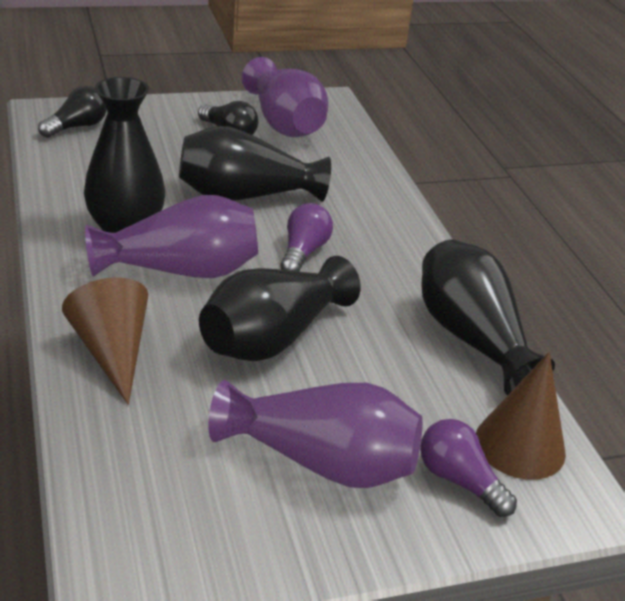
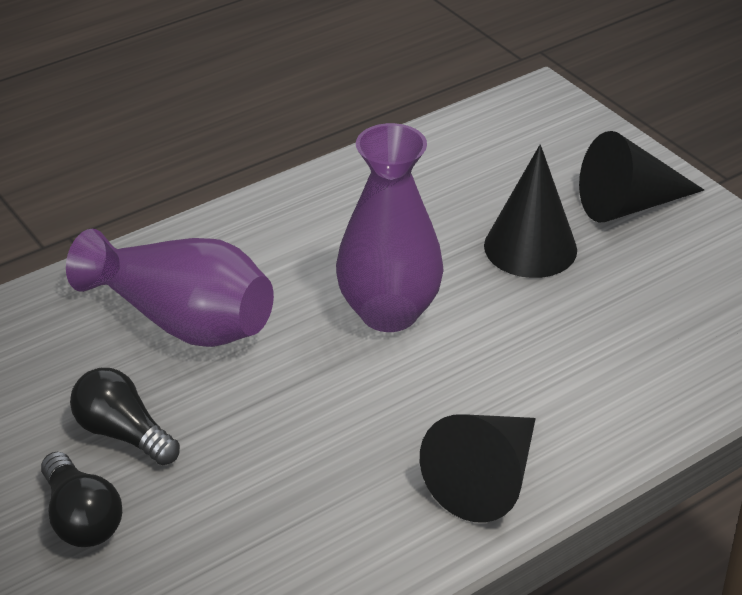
black cone: 0 -> 3
black vase: 4 -> 0
brown cone: 2 -> 0
purple light bulb: 2 -> 0
purple vase: 3 -> 2

